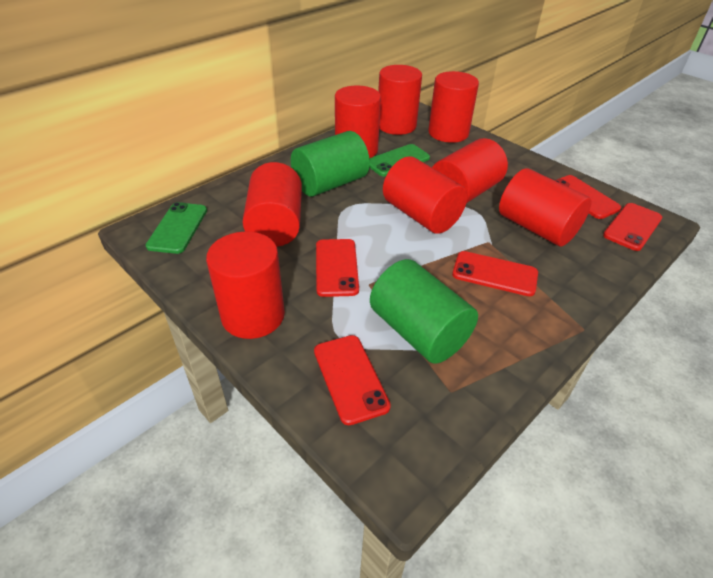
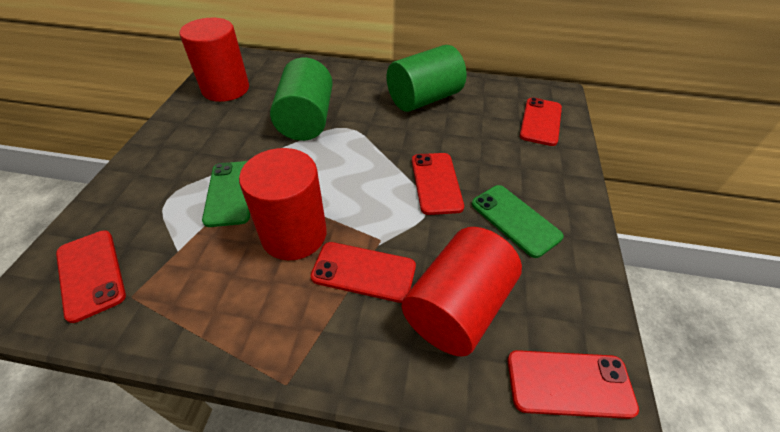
red cylinder: 8 -> 3

